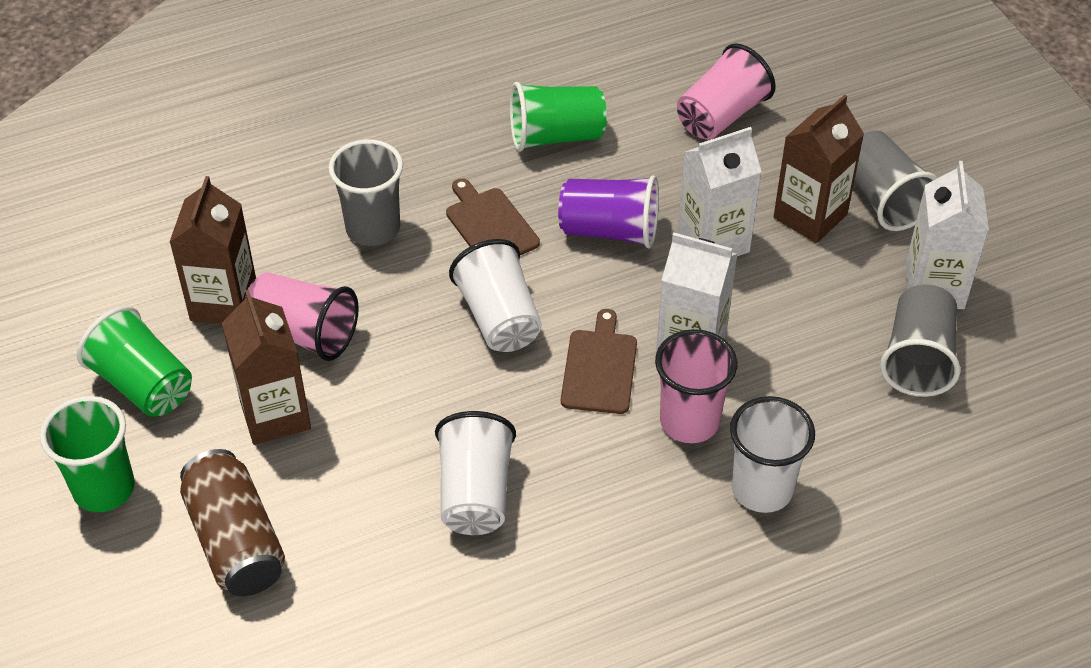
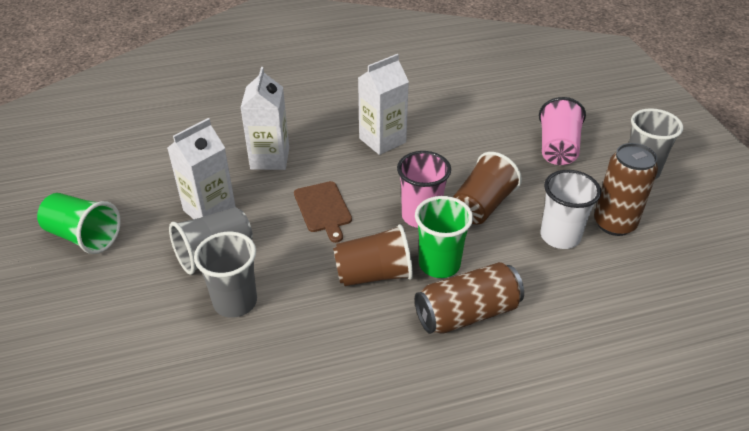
brown can: 1 -> 2
brown carton: 3 -> 0
brown cup: 0 -> 2
brown cutting board: 2 -> 1
green cup: 3 -> 2
pink cup: 3 -> 2
purple cup: 1 -> 0
white cup: 3 -> 1

